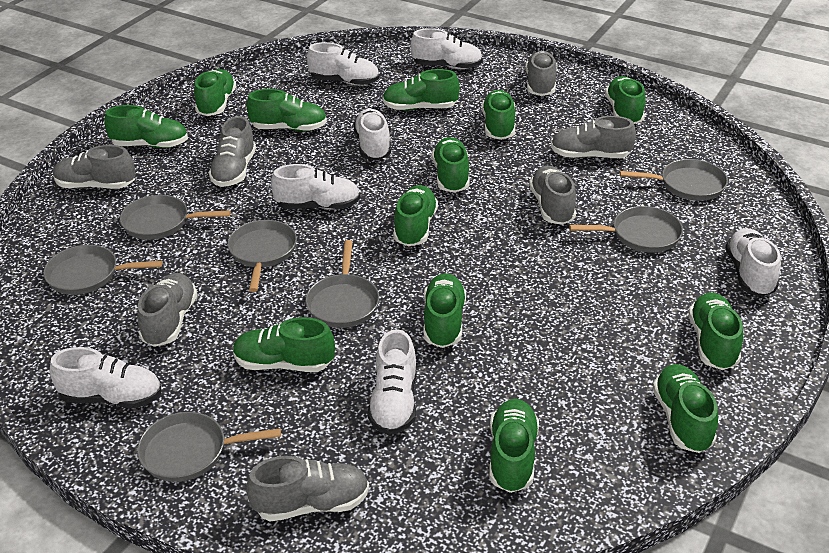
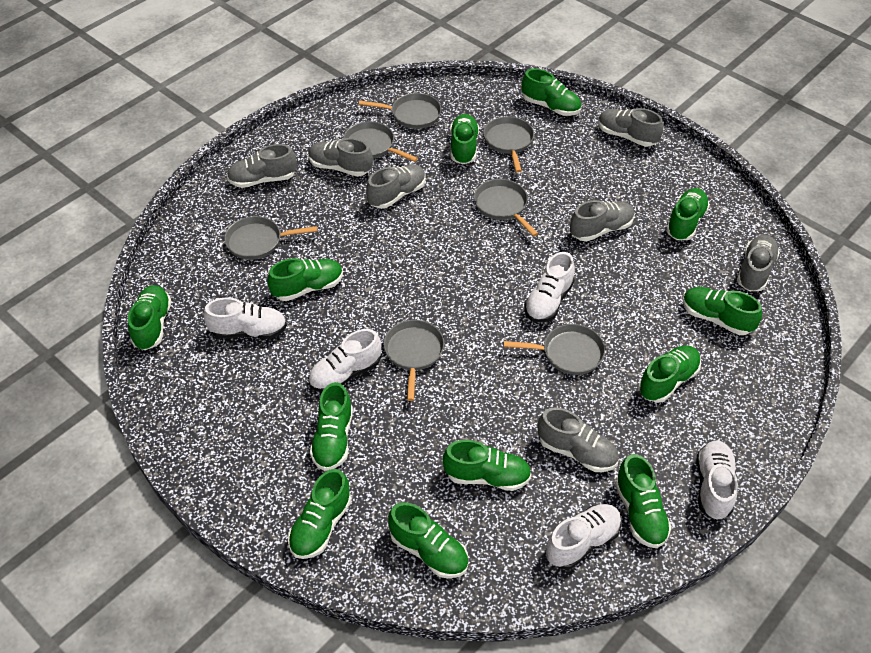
green shoe: 13 -> 12
white shoe: 7 -> 5

